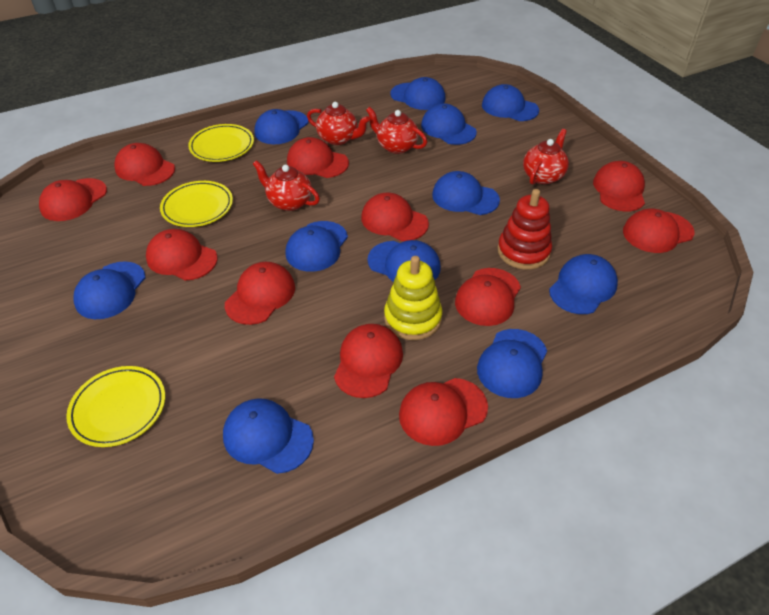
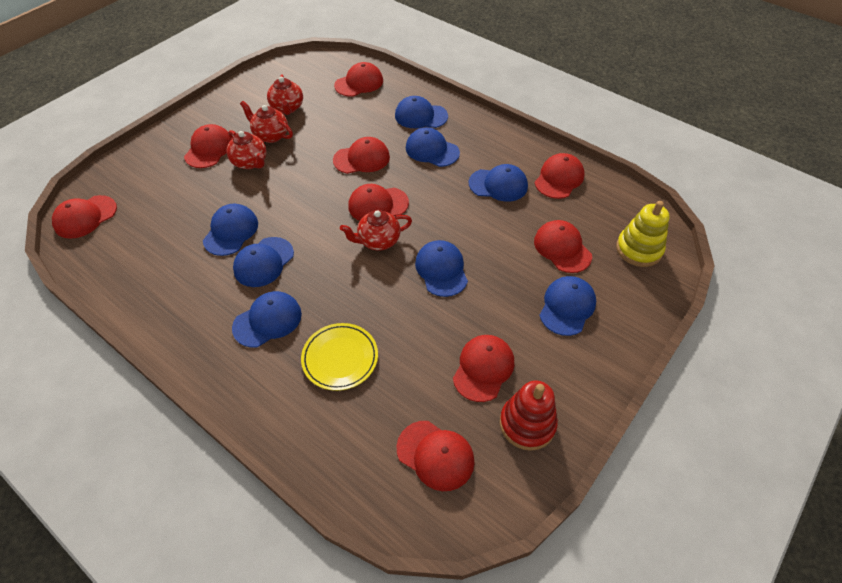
blue cap: 11 -> 8
red cap: 11 -> 9
yellow plate: 3 -> 1

